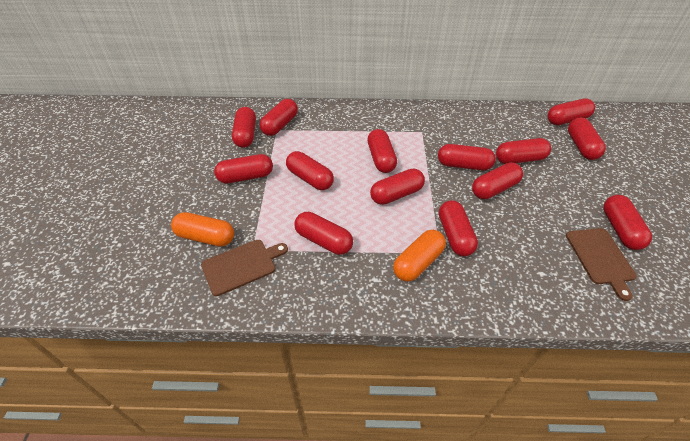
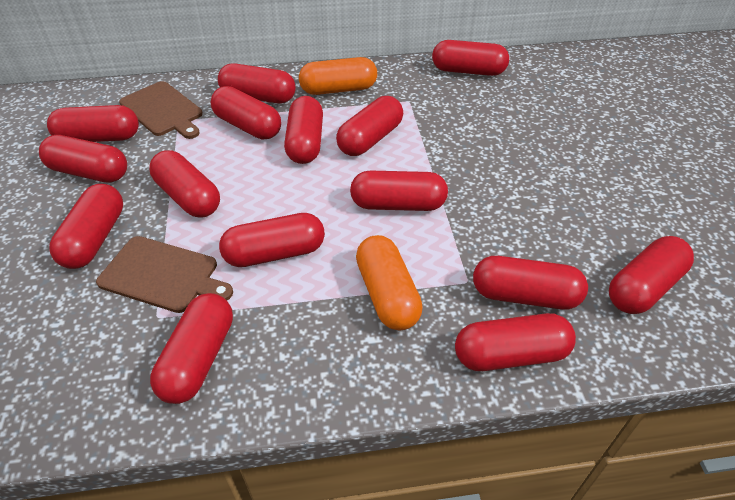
red capsule: 14 -> 15

